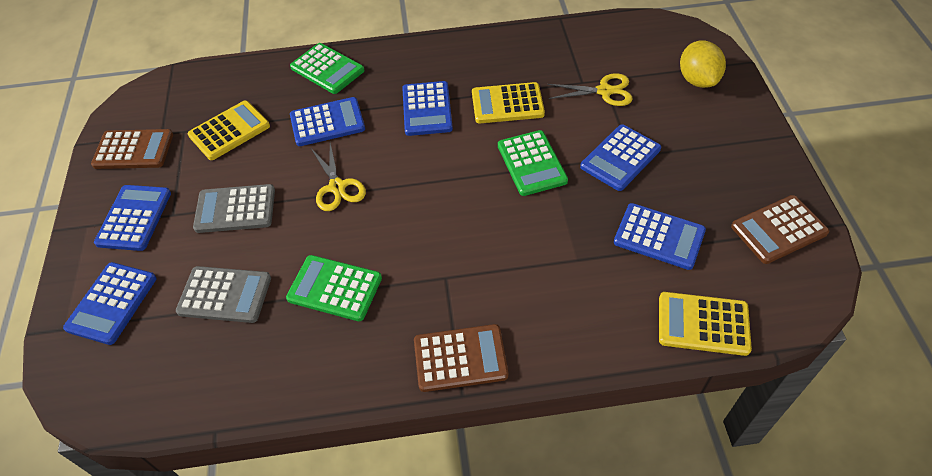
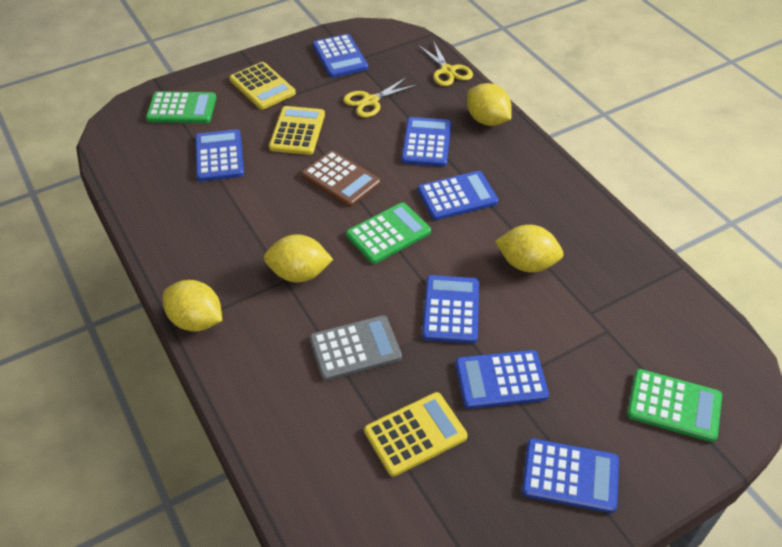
blue calculator: 6 -> 7
brown calculator: 3 -> 1
grey calculator: 2 -> 1
yellow lemon: 1 -> 4

